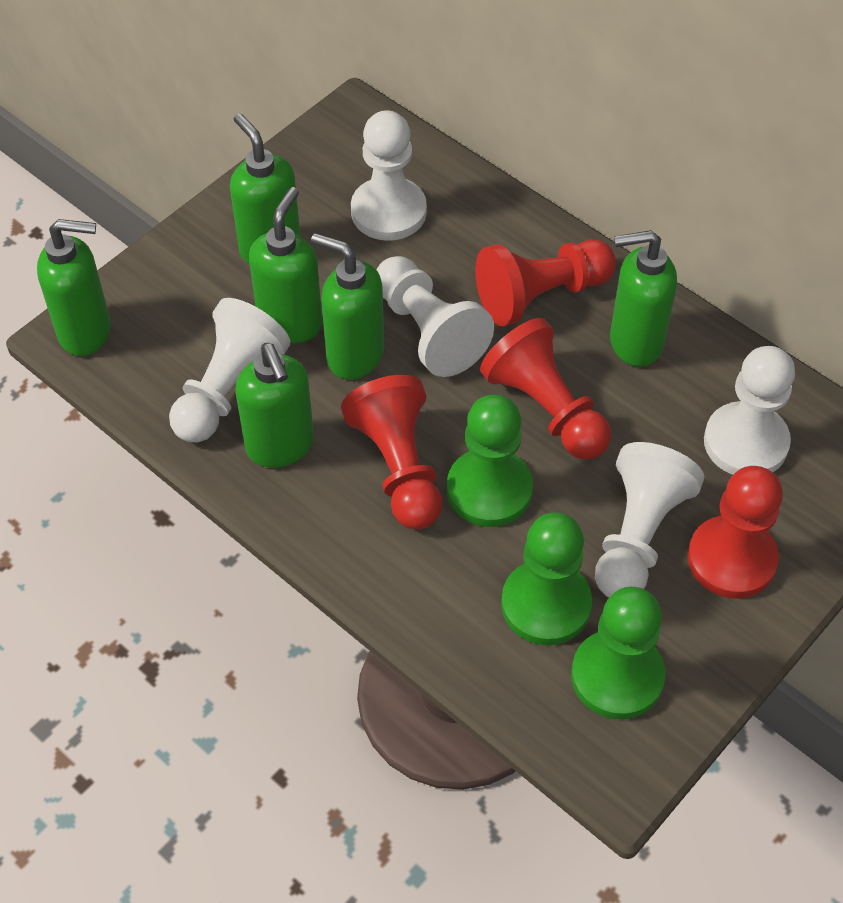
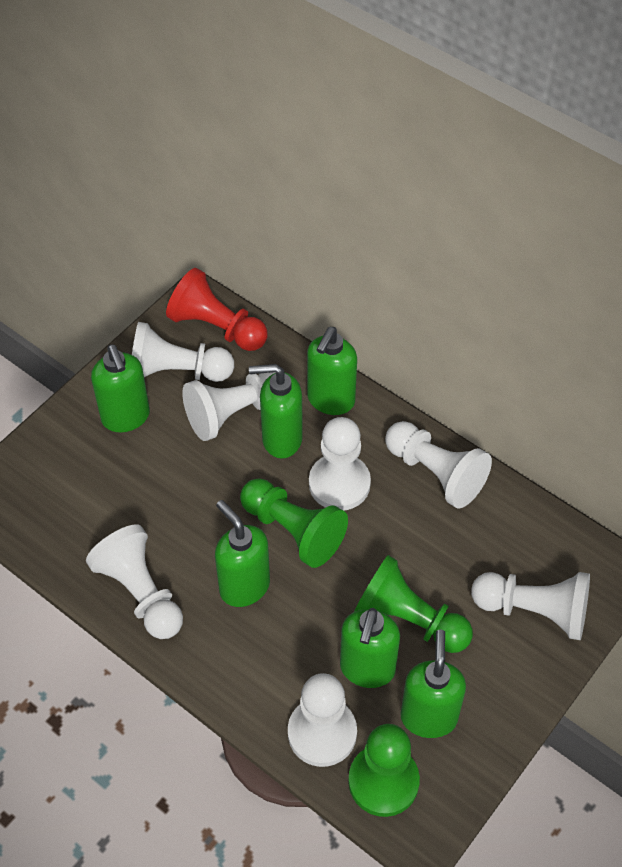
red pawn: 4 -> 1
white pawn: 5 -> 7

